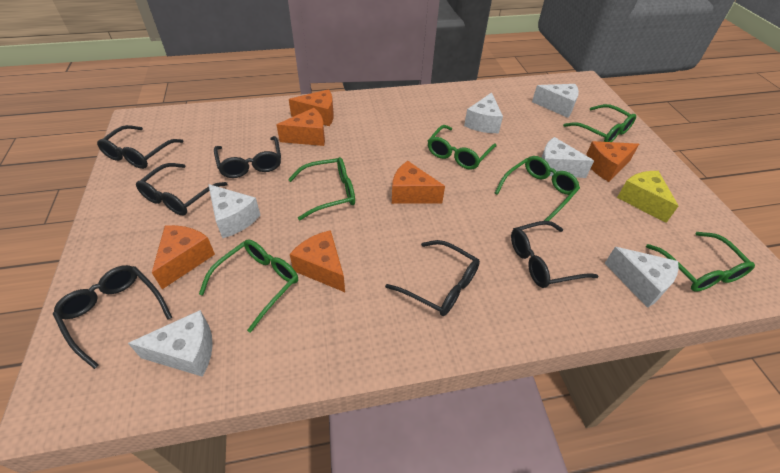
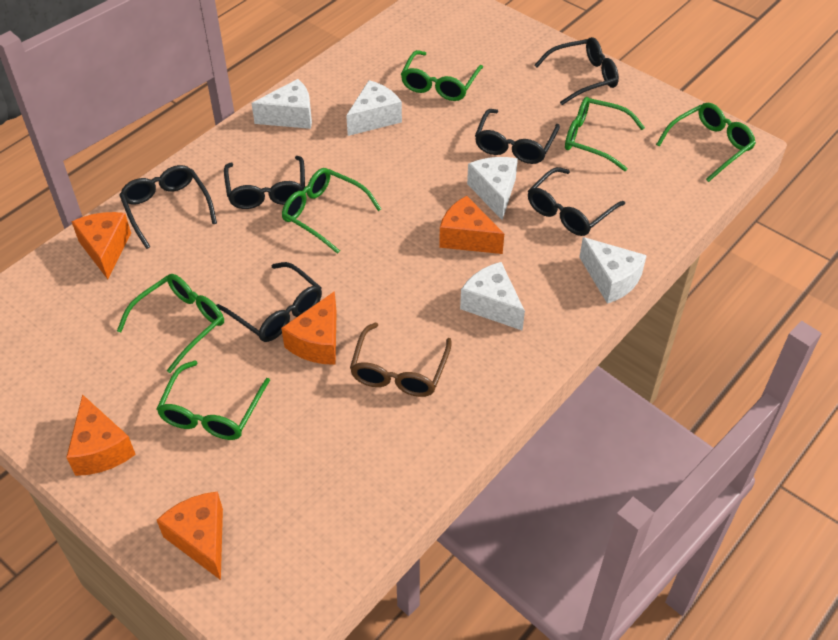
brown glasses: 0 -> 1
orange cheese: 6 -> 5
white cheese: 6 -> 5
yellow cheese: 1 -> 0

